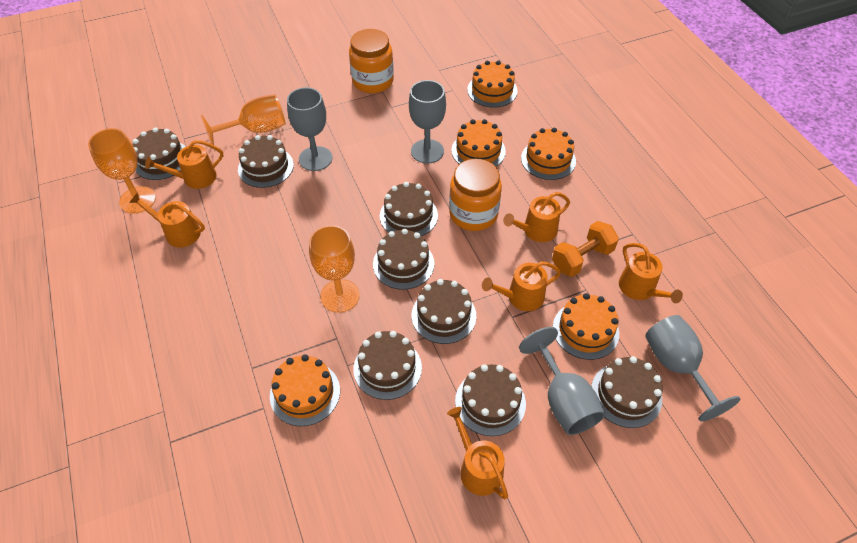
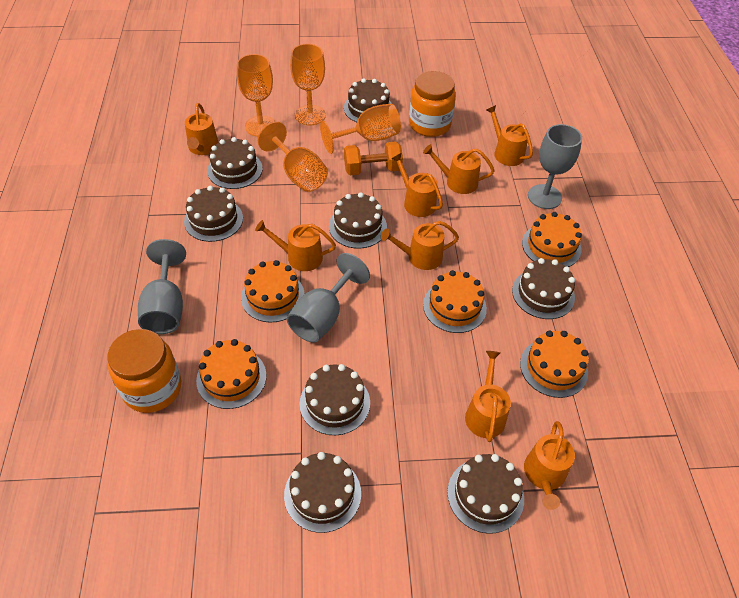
grey goblet: 4 -> 3
orange goblet: 3 -> 4
orange watering can: 6 -> 8

